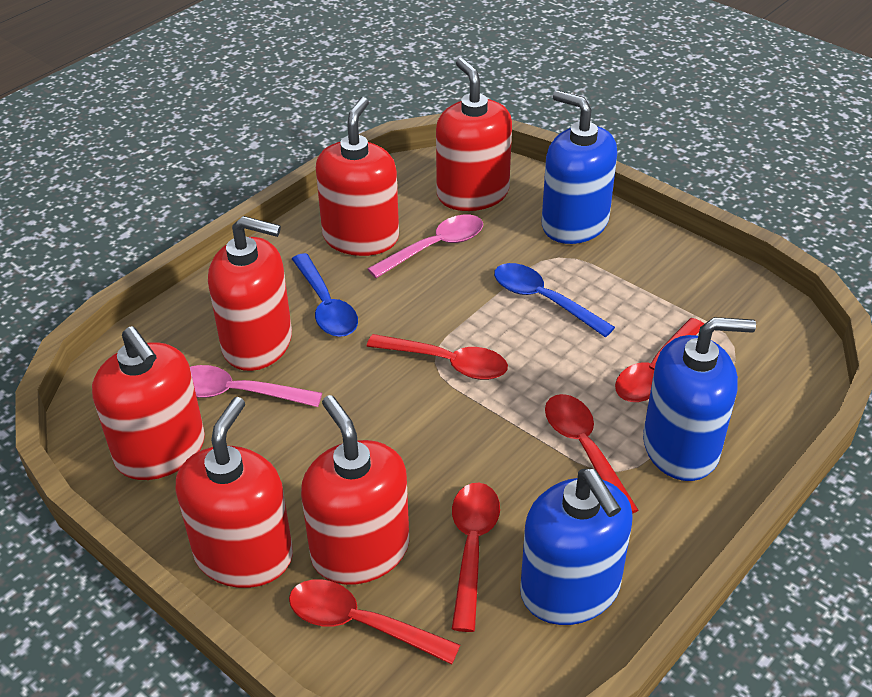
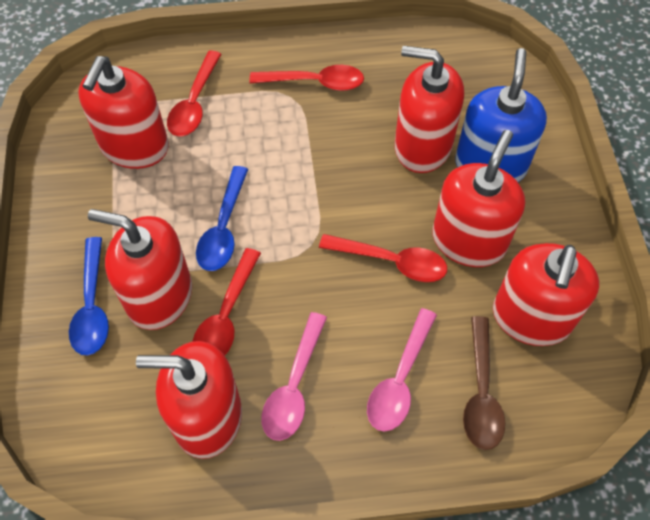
blue soap dispenser: 3 -> 1
brown spoon: 0 -> 1
red spoon: 5 -> 4

